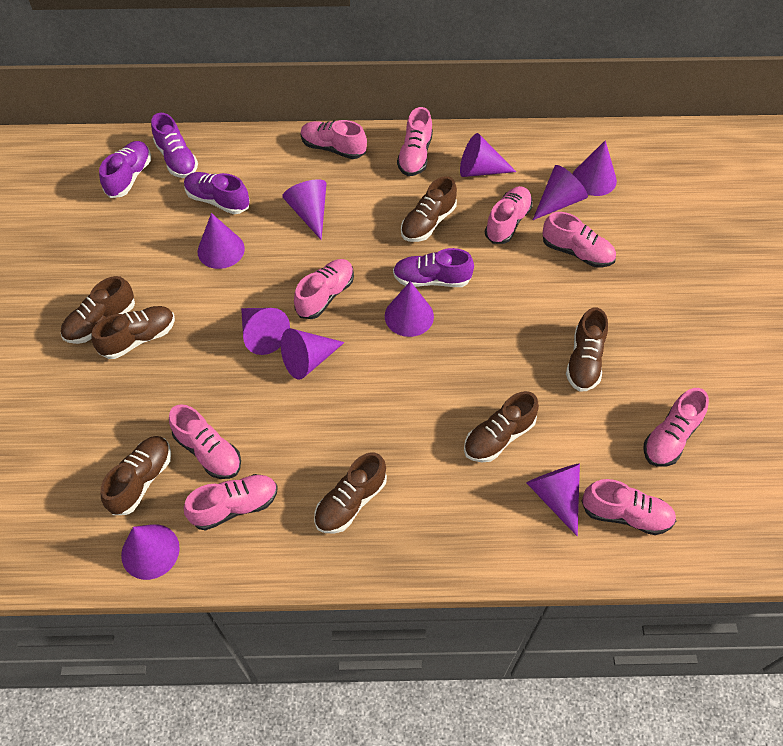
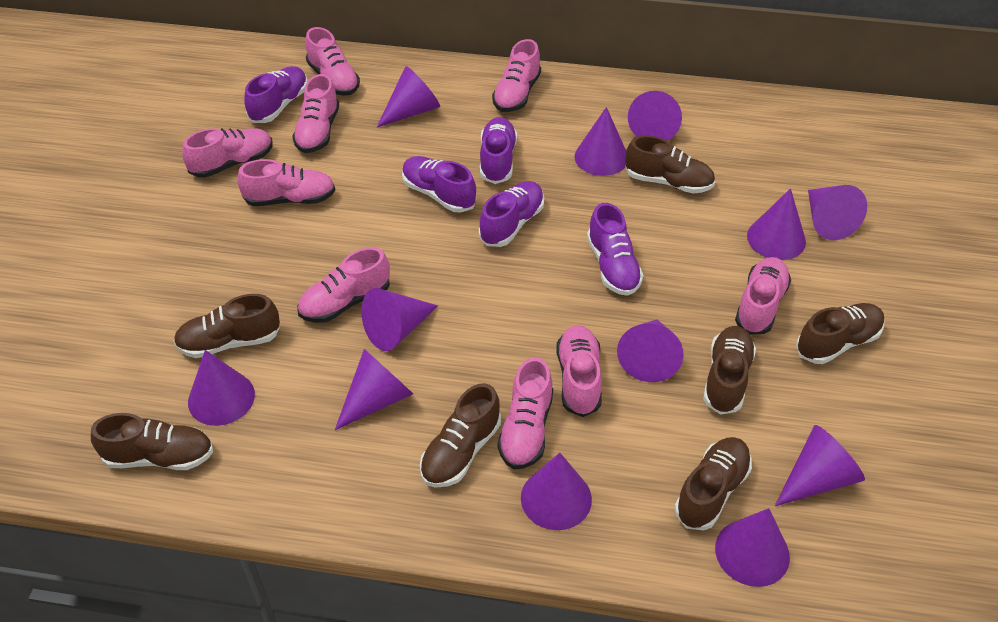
purple cone: 10 -> 12
purple shoe: 4 -> 5

